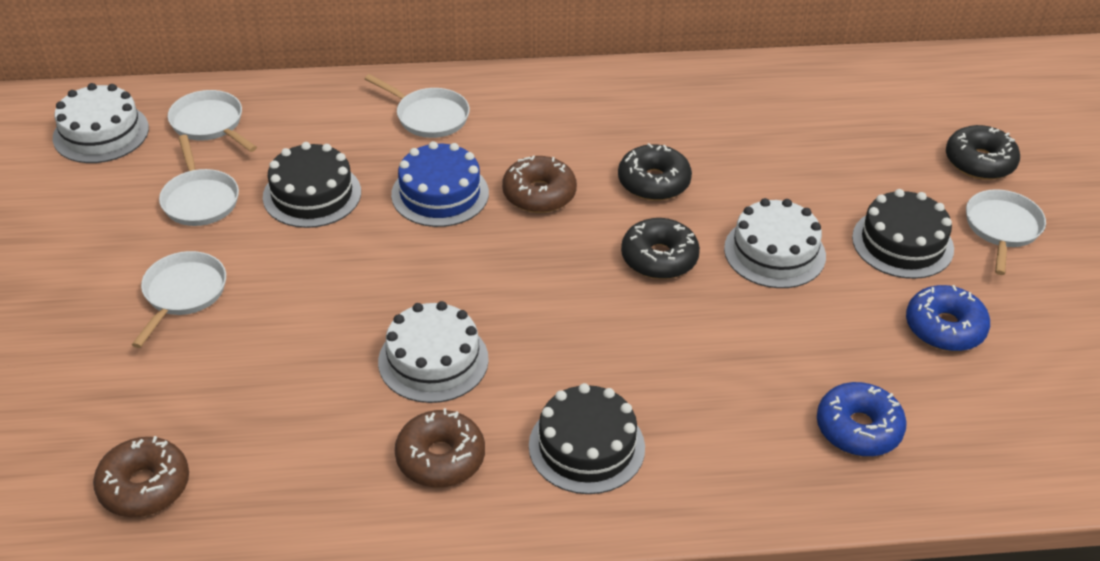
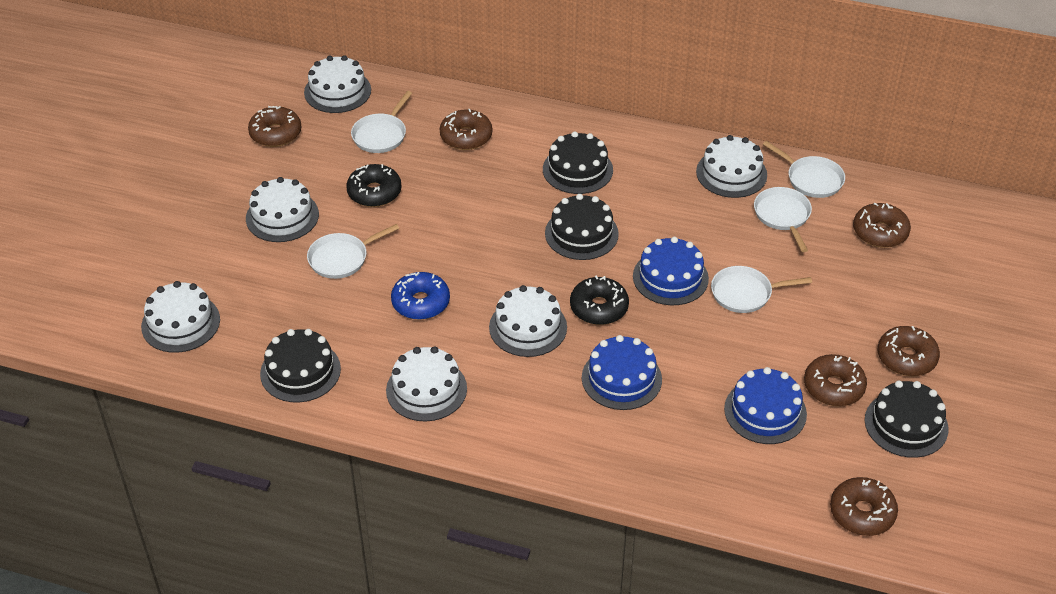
black cake: 3 -> 4
black donut: 3 -> 2
blue cake: 1 -> 3
blue donut: 2 -> 1
brown donut: 3 -> 6
white cake: 3 -> 6

